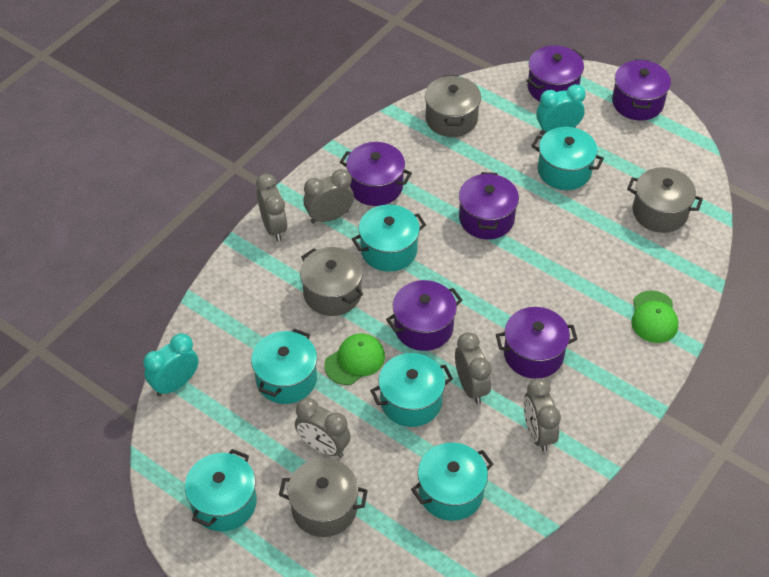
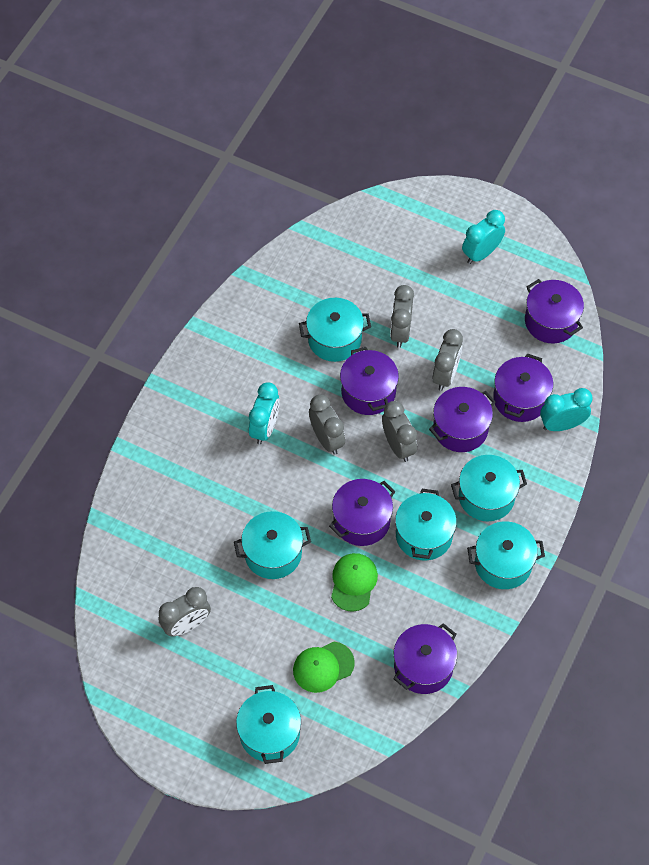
grey pot: 4 -> 0
turquoise clock: 2 -> 3

